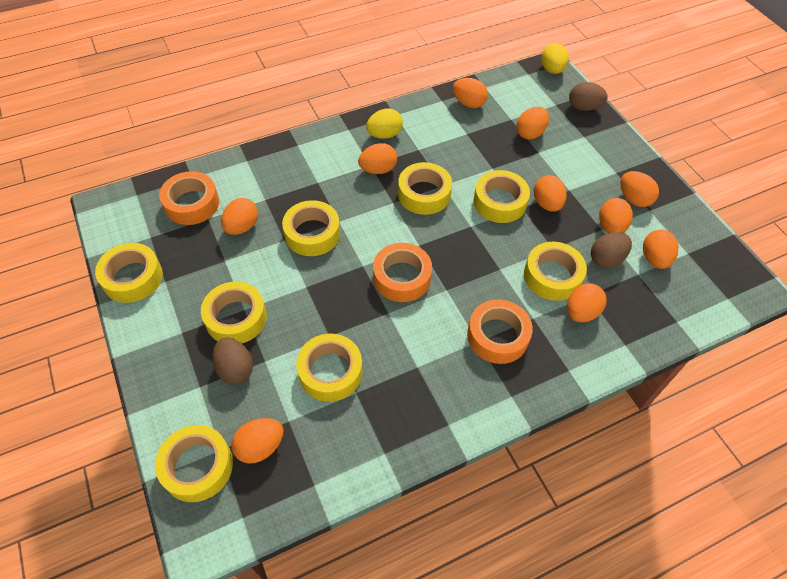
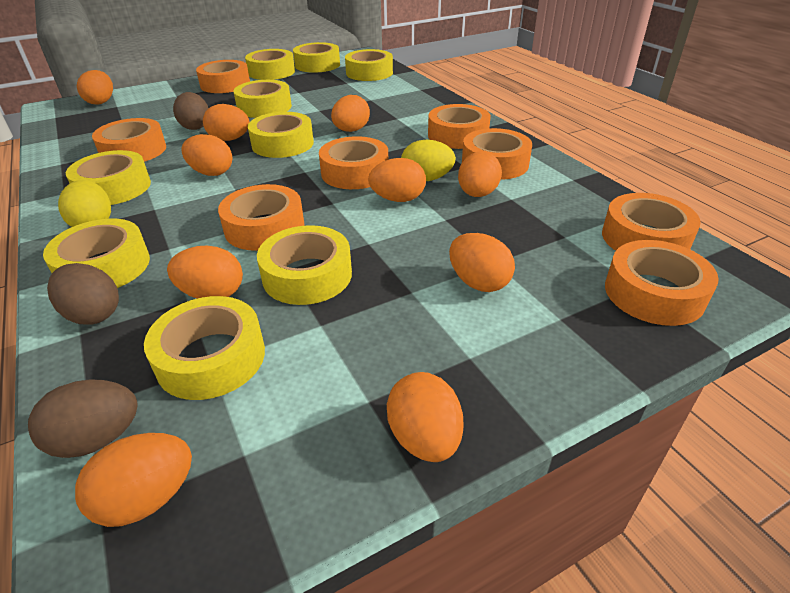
orange tape: 3 -> 8
yellow tape: 8 -> 9

